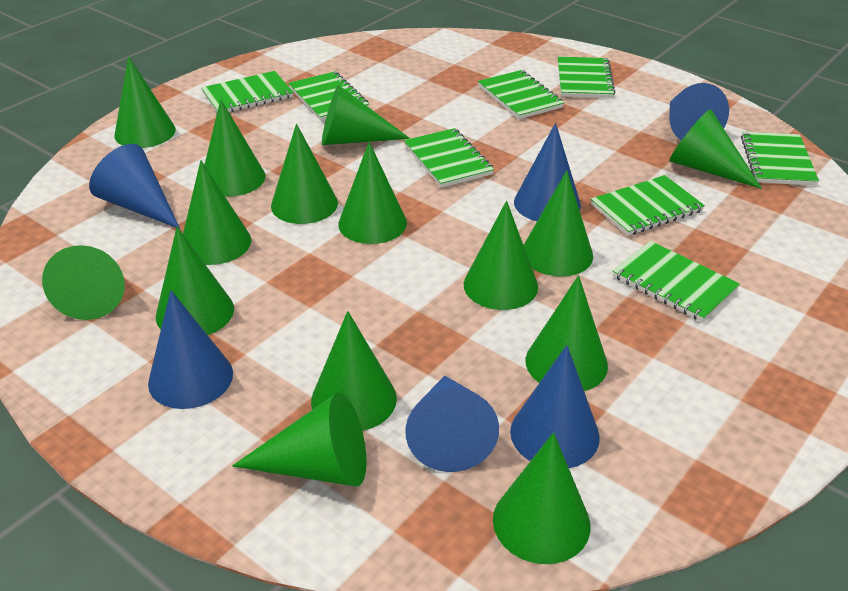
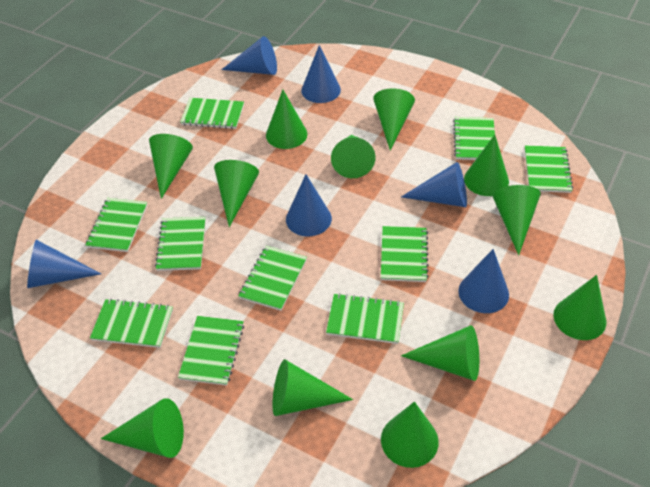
green cone: 15 -> 12
green notebook: 8 -> 10

